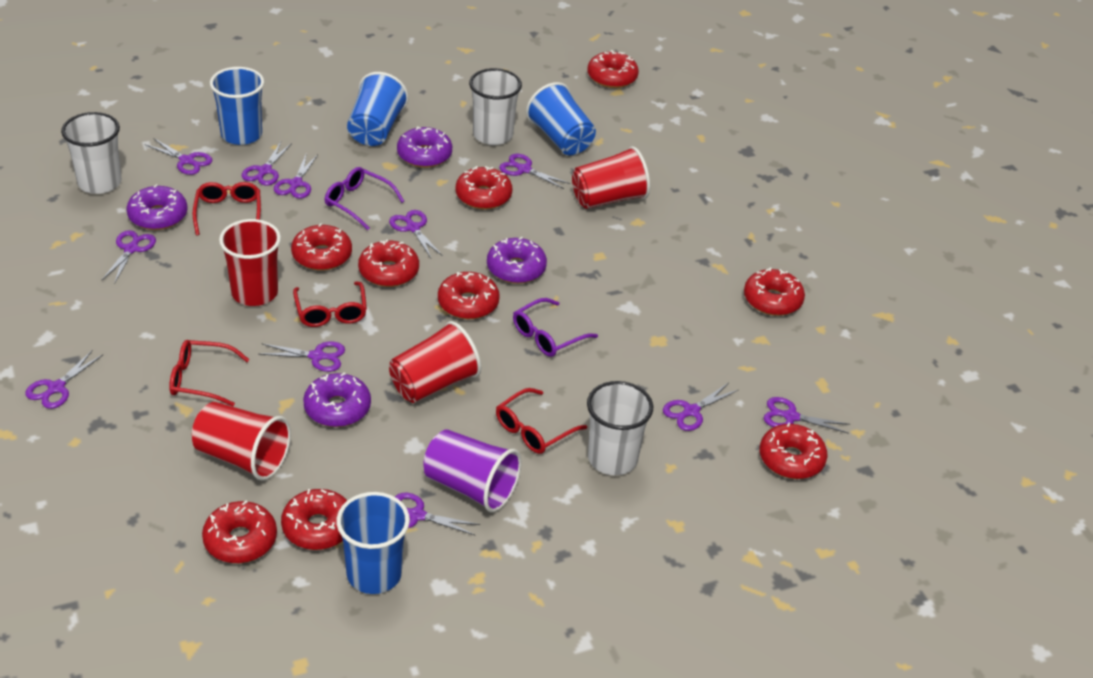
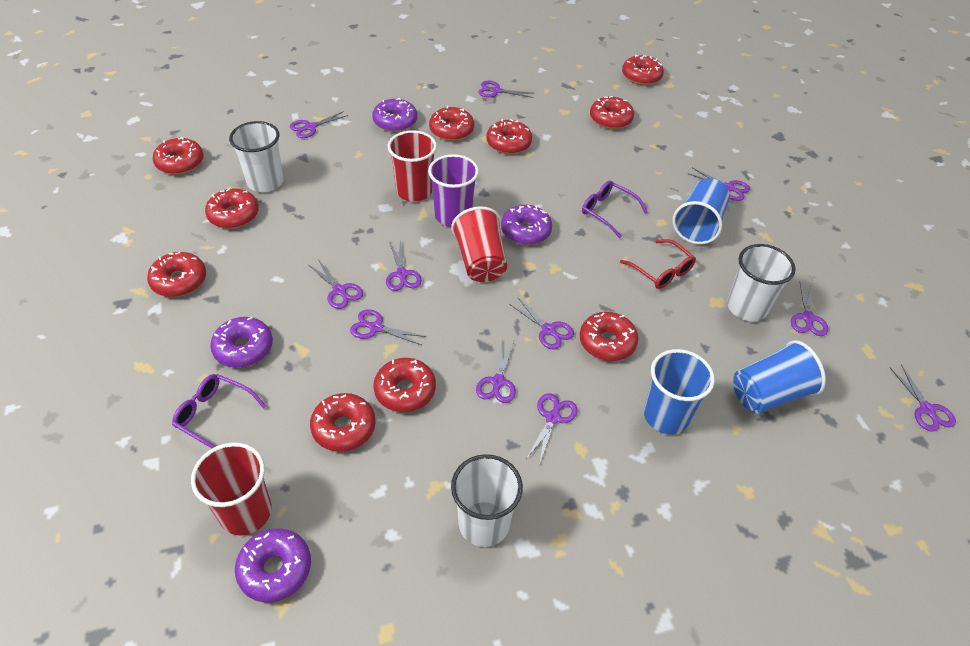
blue cup: 4 -> 3
red cup: 4 -> 3
red donut: 9 -> 10
red glasses: 4 -> 1

